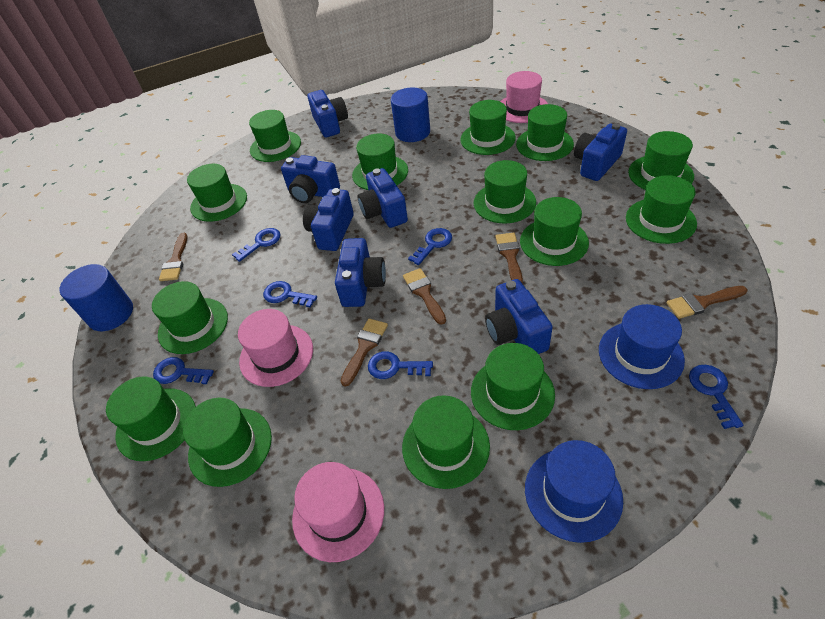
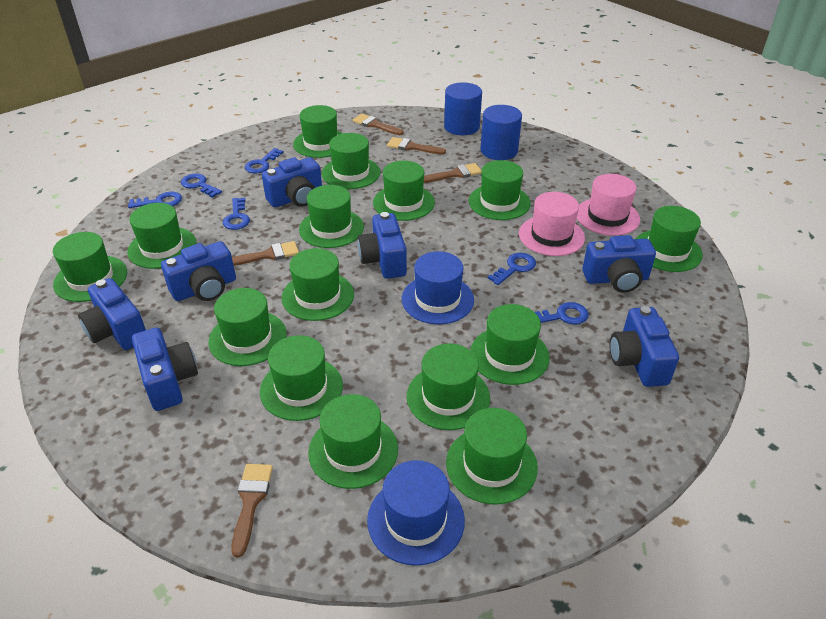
green hat: 14 -> 15
pink hat: 3 -> 2

